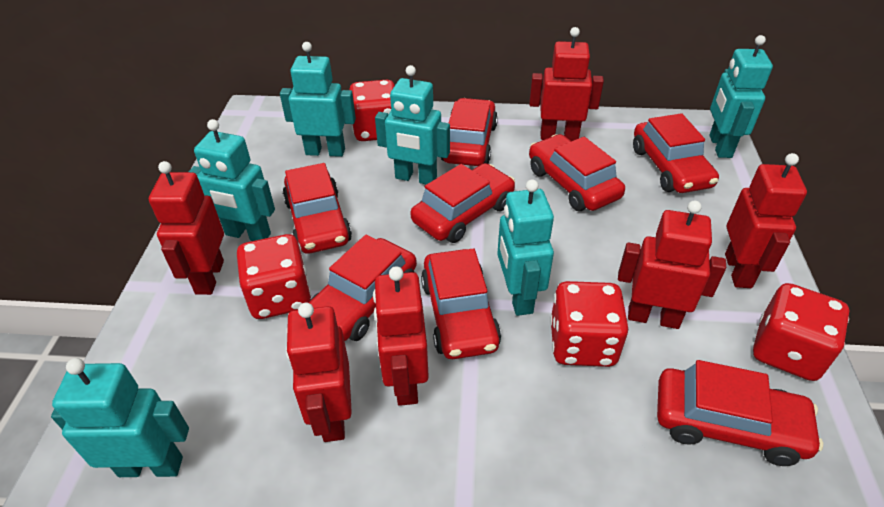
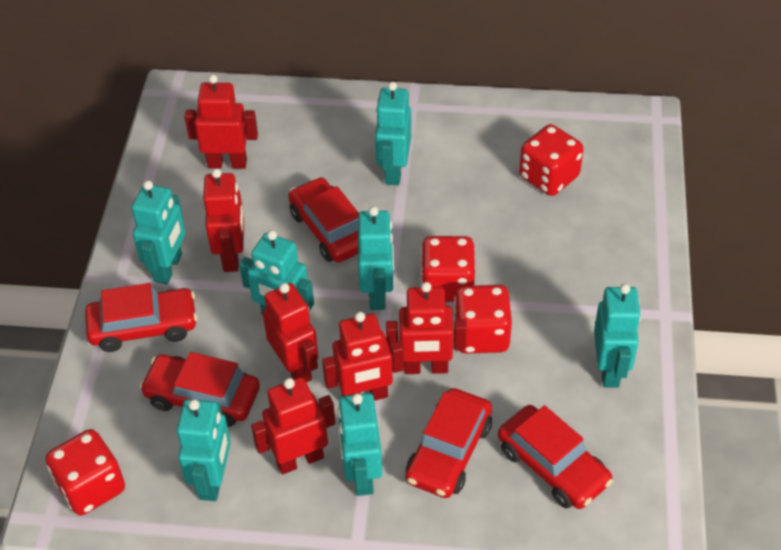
red car: 8 -> 5
turquoise robot: 6 -> 7

